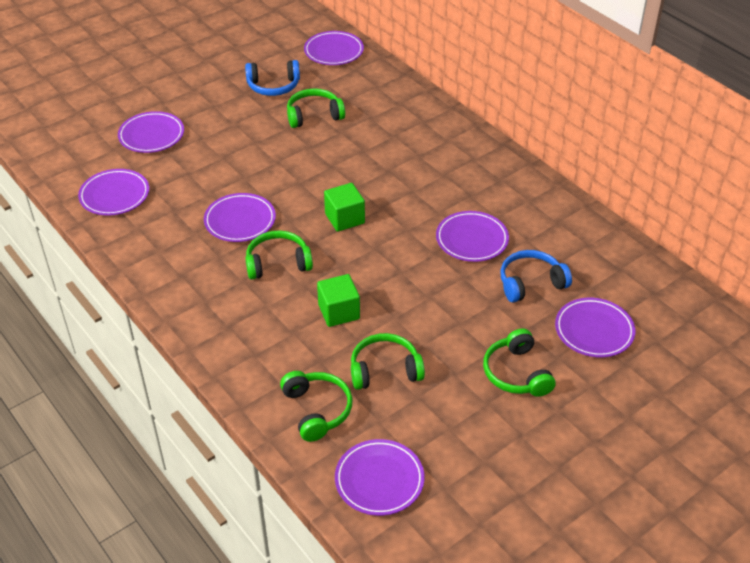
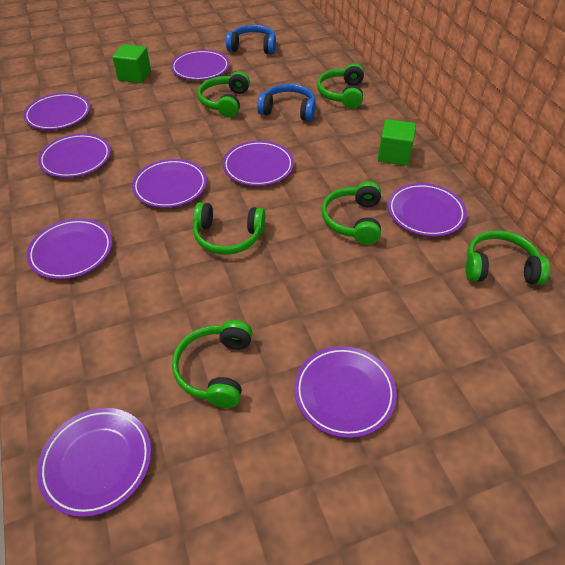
green headphones: 5 -> 6
purple plate: 7 -> 9

